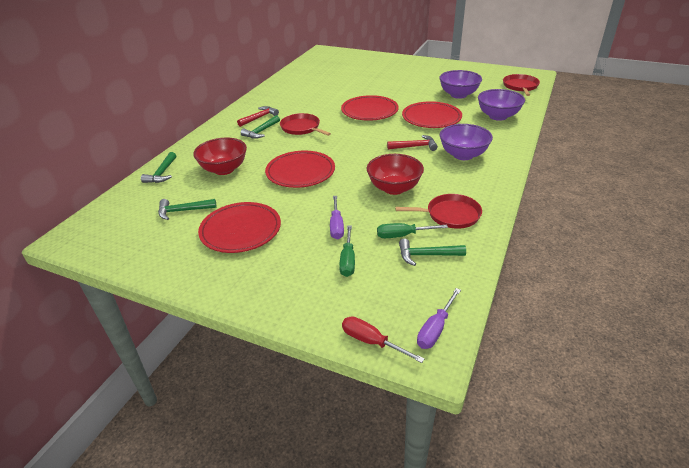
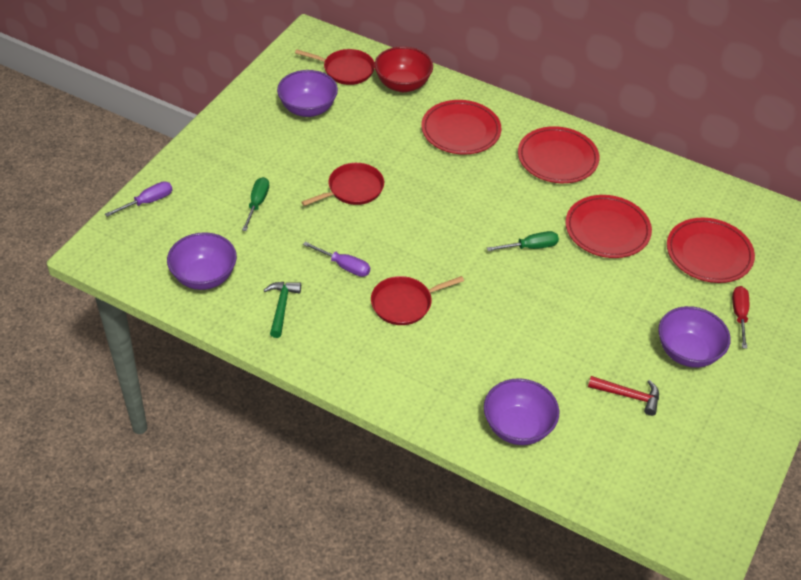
green hammer: 4 -> 1
purple bowl: 3 -> 4
red bowl: 2 -> 1
red hammer: 2 -> 1

